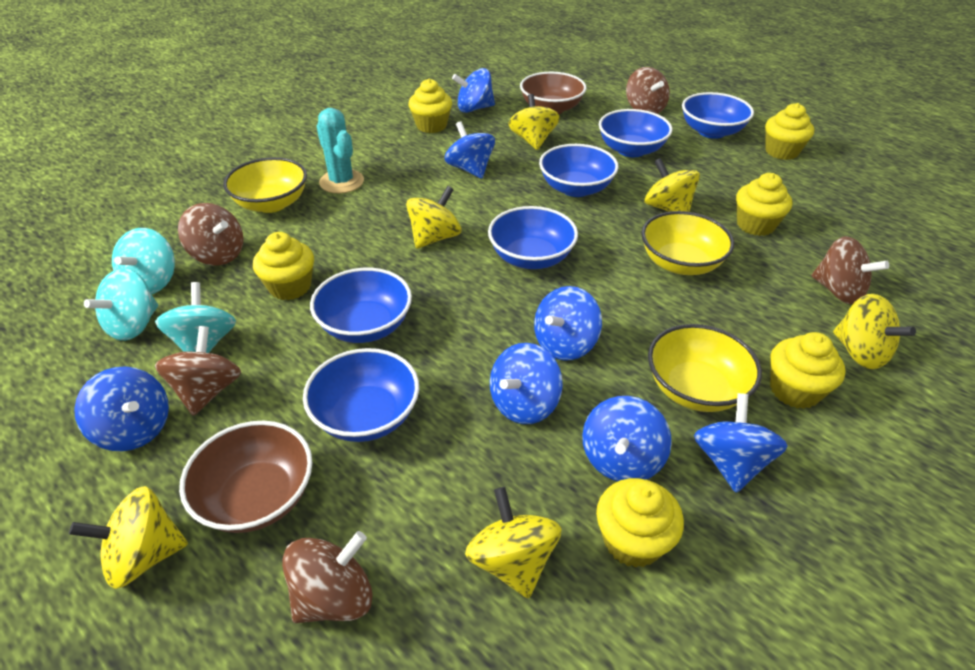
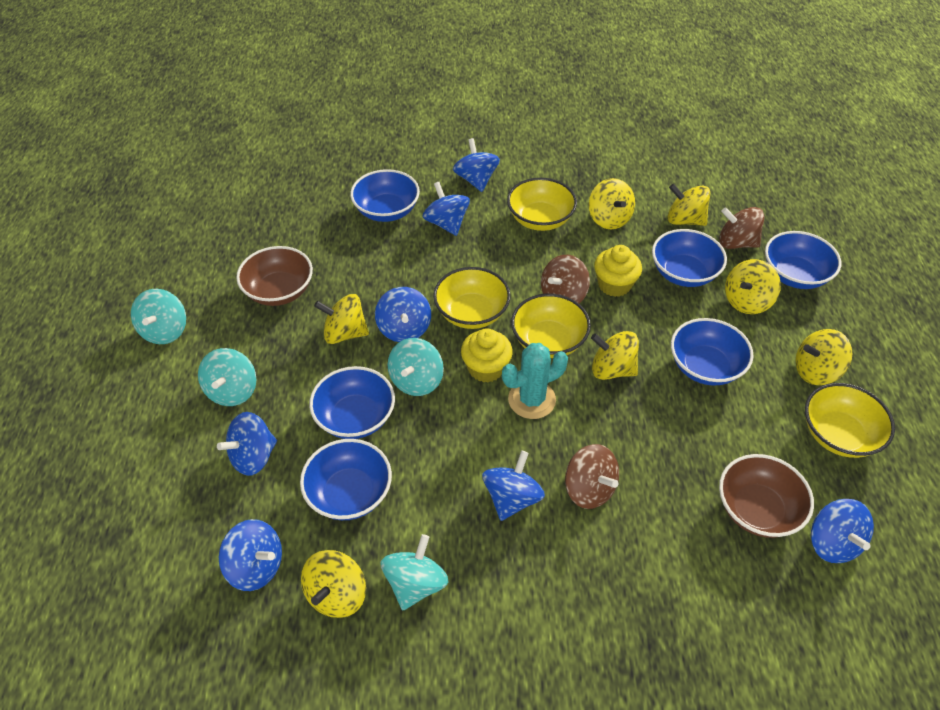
brown spinning top: 5 -> 3
turquoise spinning top: 3 -> 4
yellow bowl: 3 -> 4
yellow cupcake: 6 -> 2
yellow spinning top: 6 -> 7

